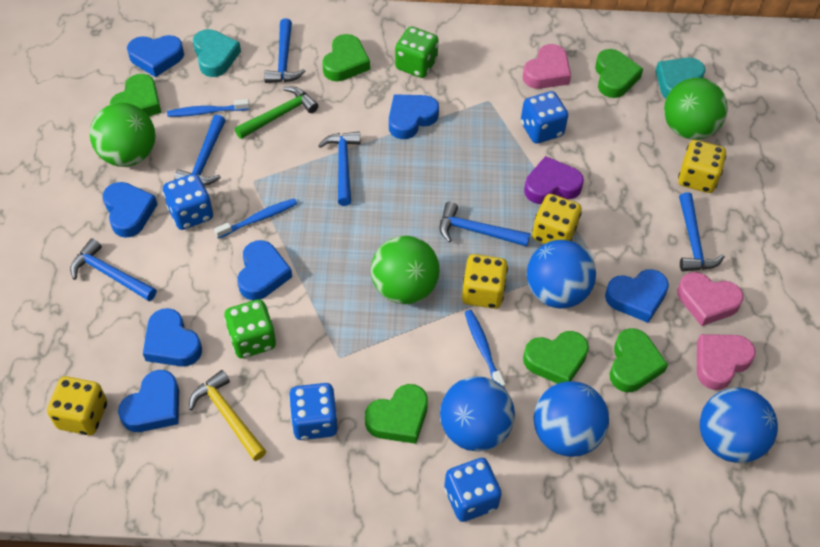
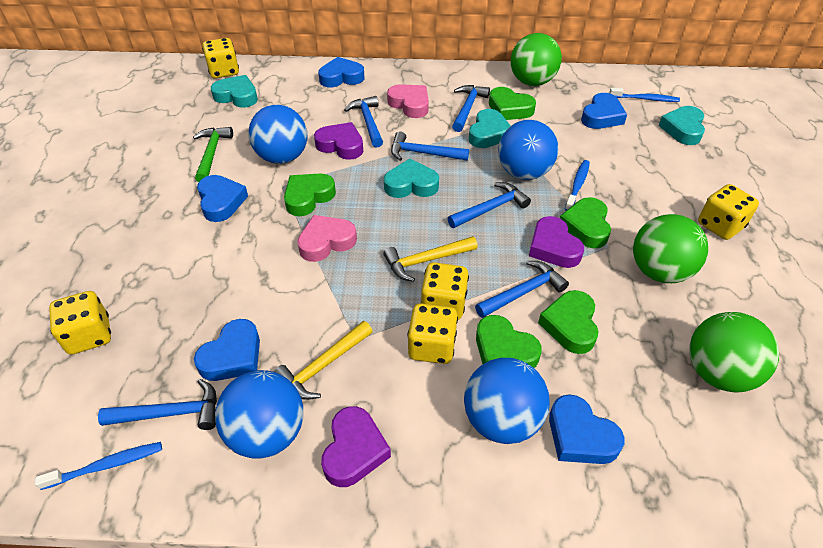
blue dice: 4 -> 0
blue heart: 7 -> 5
green dice: 2 -> 0
green heart: 6 -> 5
pink heart: 3 -> 2
purple heart: 1 -> 3
turquoise heart: 2 -> 4
yellow dice: 4 -> 5
yellow hammer: 1 -> 2

